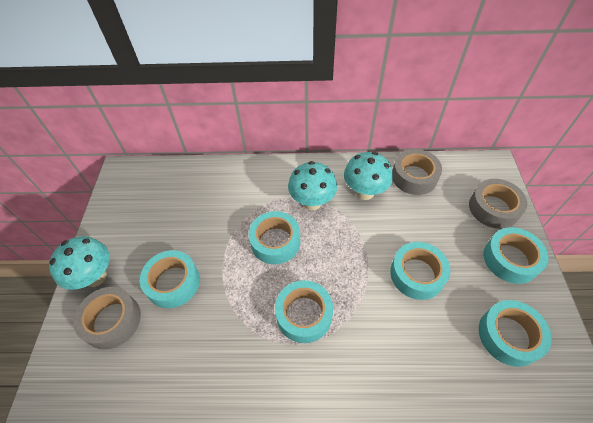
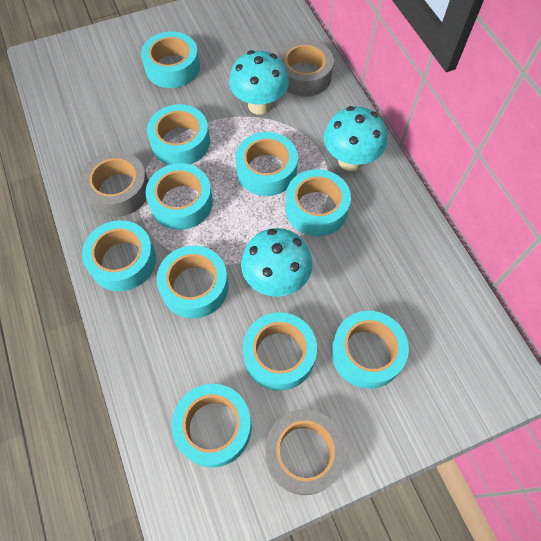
turquoise tape: 6 -> 10

